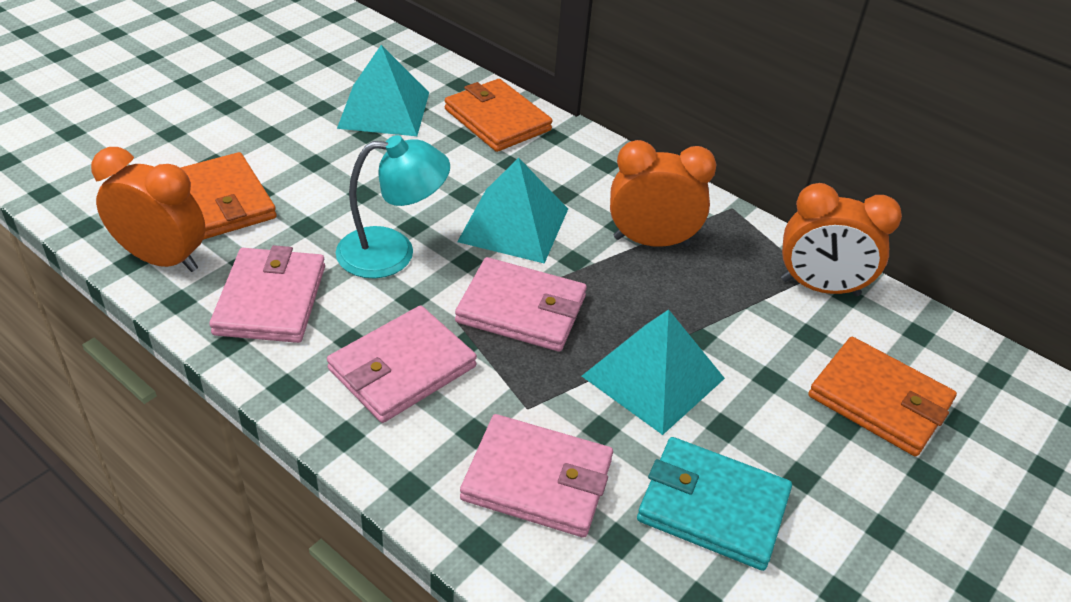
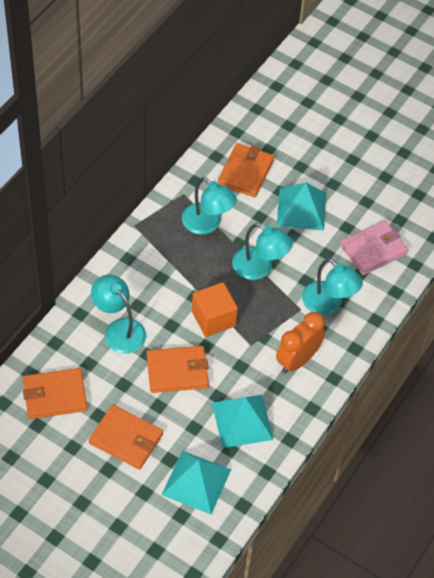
orange clock: 3 -> 1
orange cube: 0 -> 1
orange wallet: 3 -> 4
pink wallet: 4 -> 1
turquoise lamp: 1 -> 4
turquoise wallet: 1 -> 0

